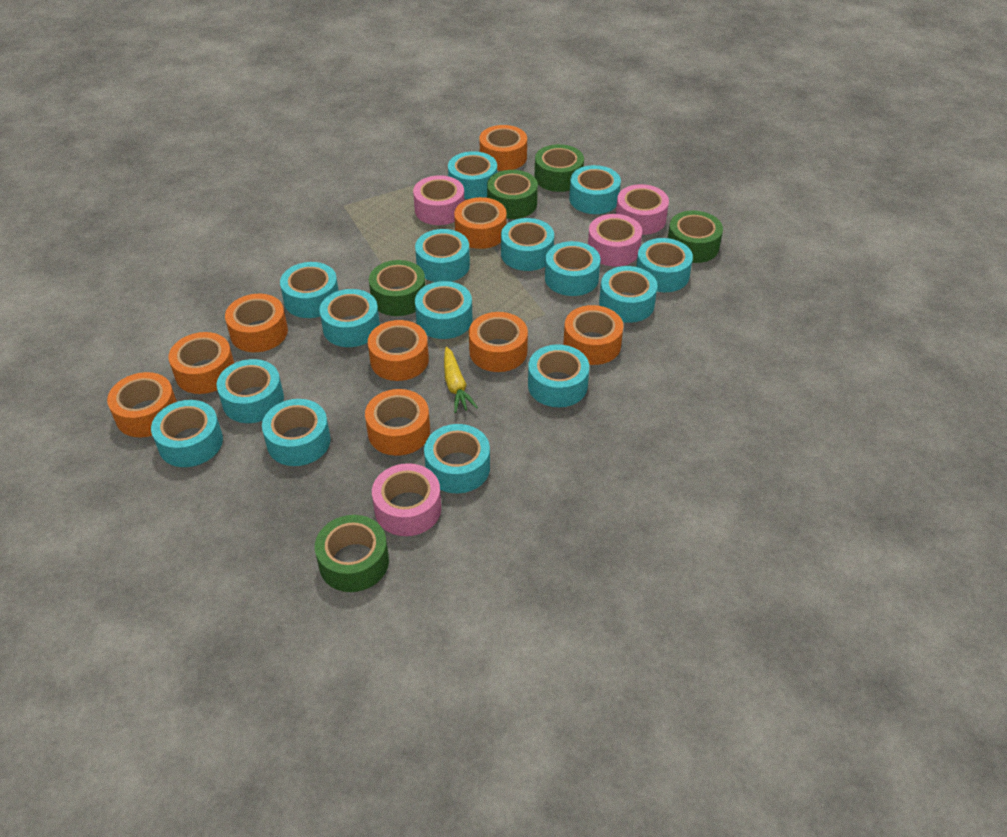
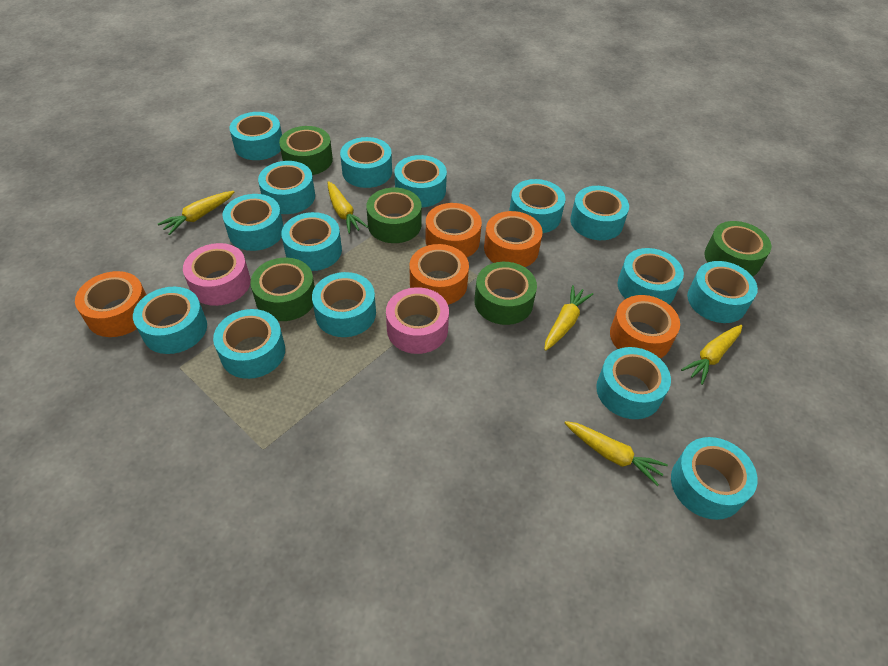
orange tape: 9 -> 5
pink tape: 4 -> 2
yellow carrot: 1 -> 5

